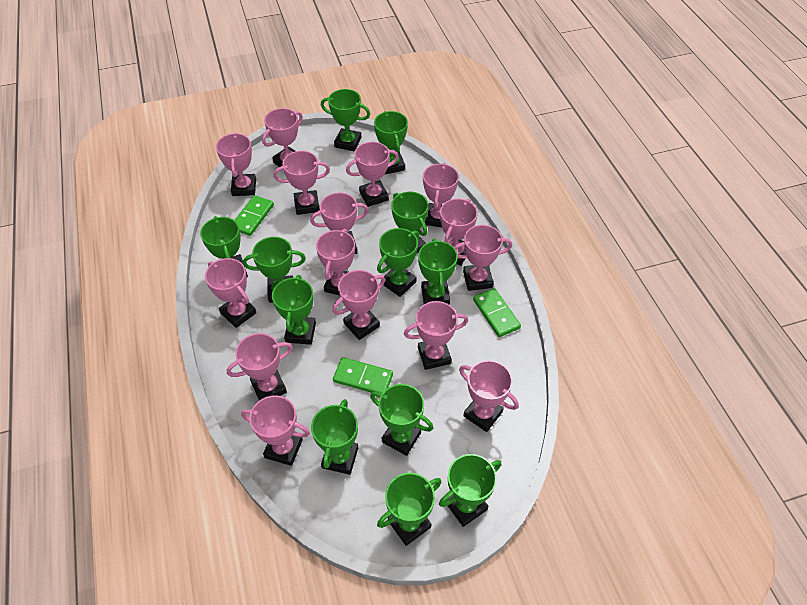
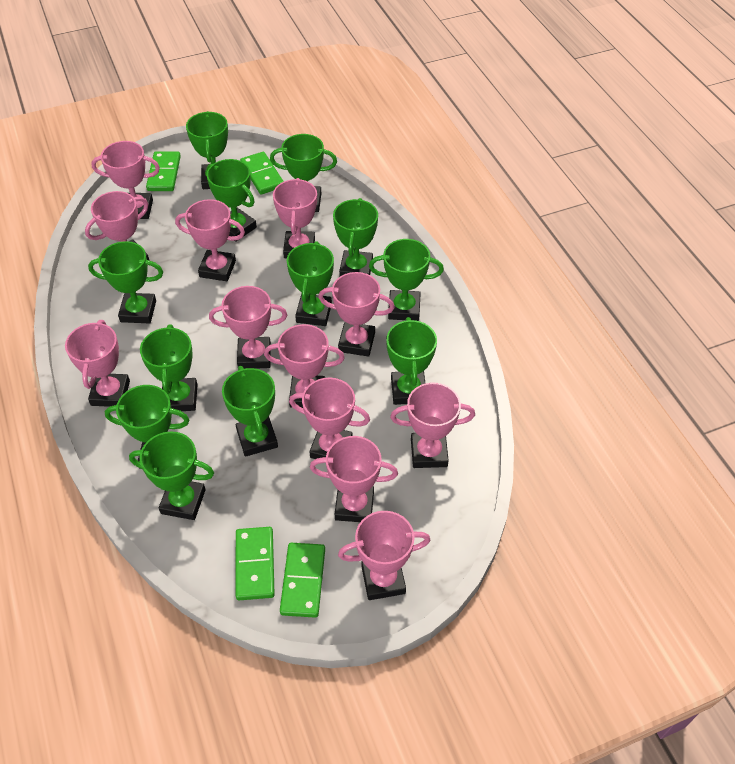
green domino: 3 -> 4
pink trophy: 15 -> 12

